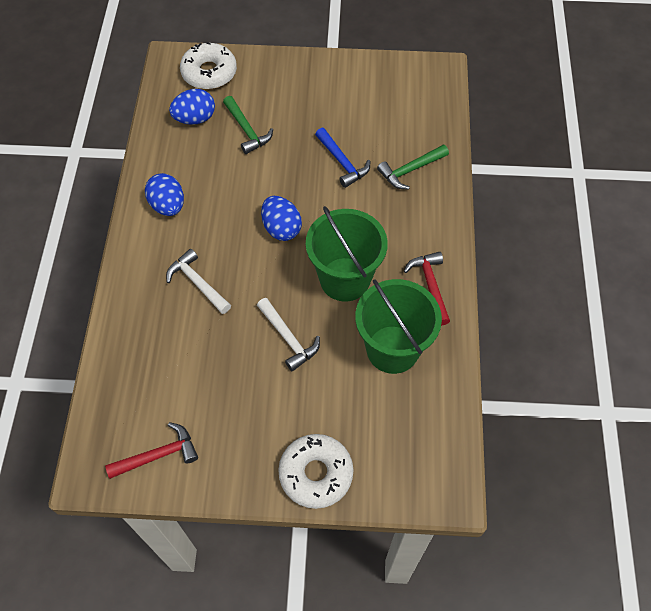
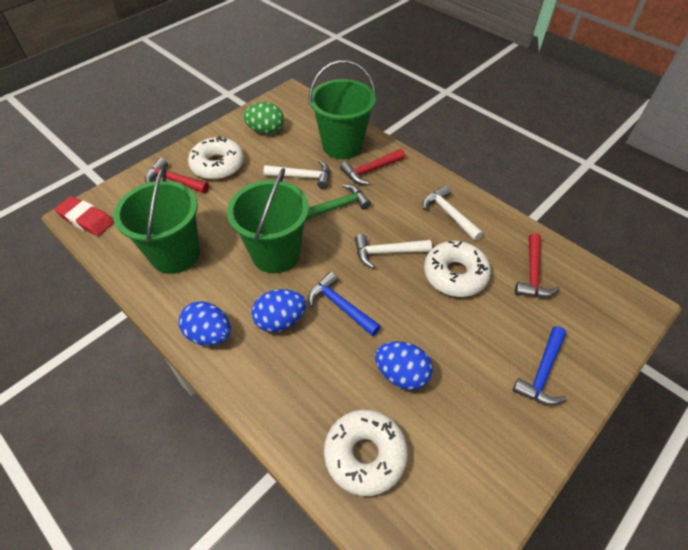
blue hammer: 1 -> 2
green bucket: 2 -> 3
green egg: 0 -> 1
green hammer: 2 -> 1
red eraser: 0 -> 1
red hammer: 2 -> 3
white donut: 2 -> 3
white hammer: 2 -> 3

